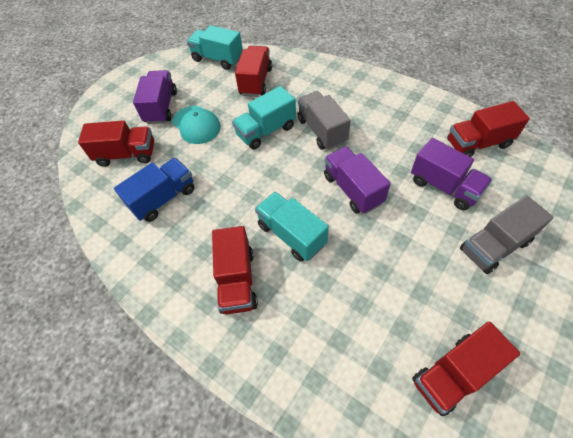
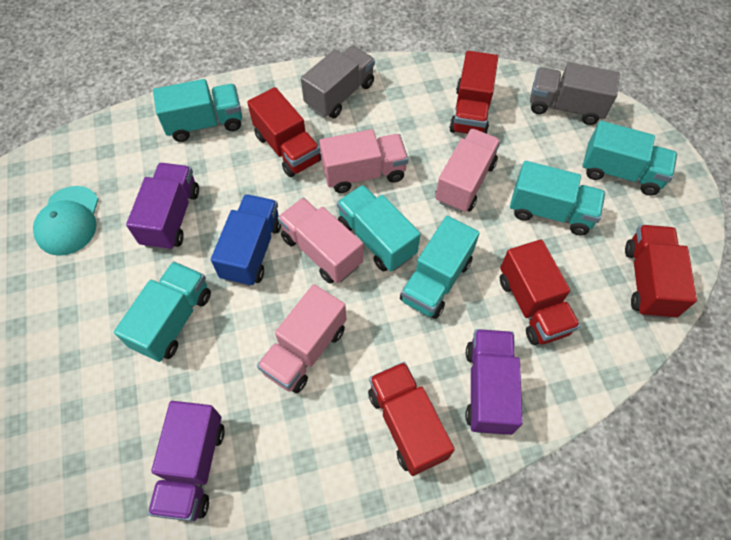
pink truck: 0 -> 4
turquoise truck: 3 -> 6

